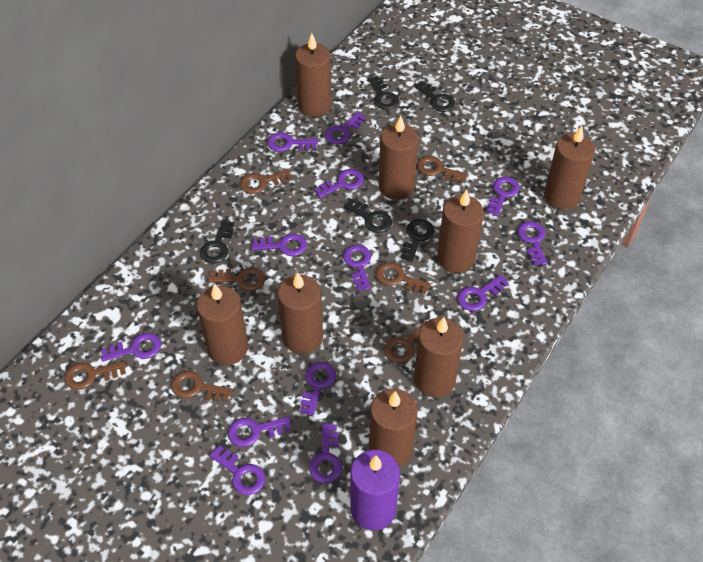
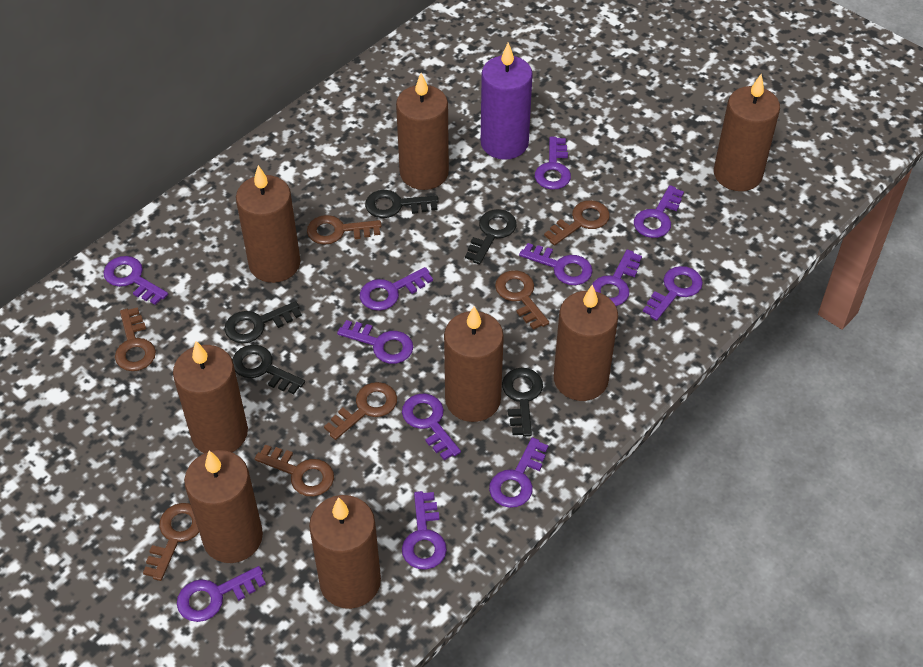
purple key: 13 -> 12

